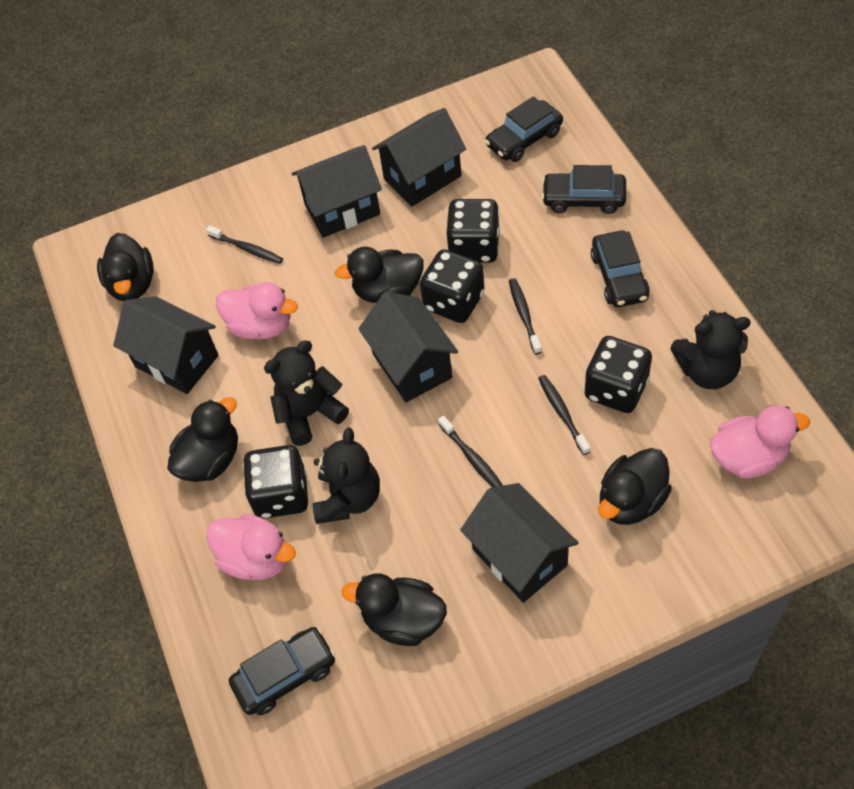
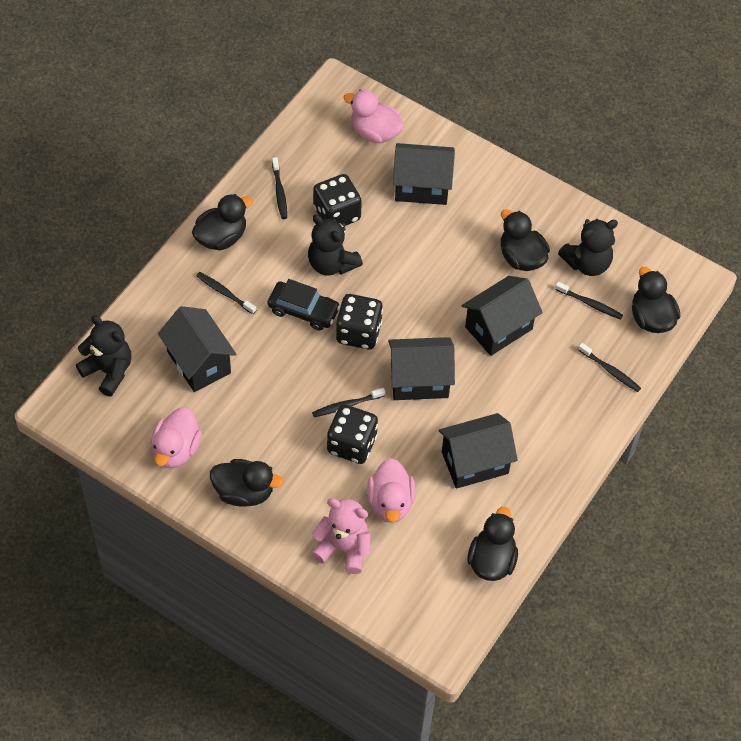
black car: 4 -> 1
black dice: 4 -> 3
black toothbrush: 4 -> 5
pink teddy bear: 0 -> 1

